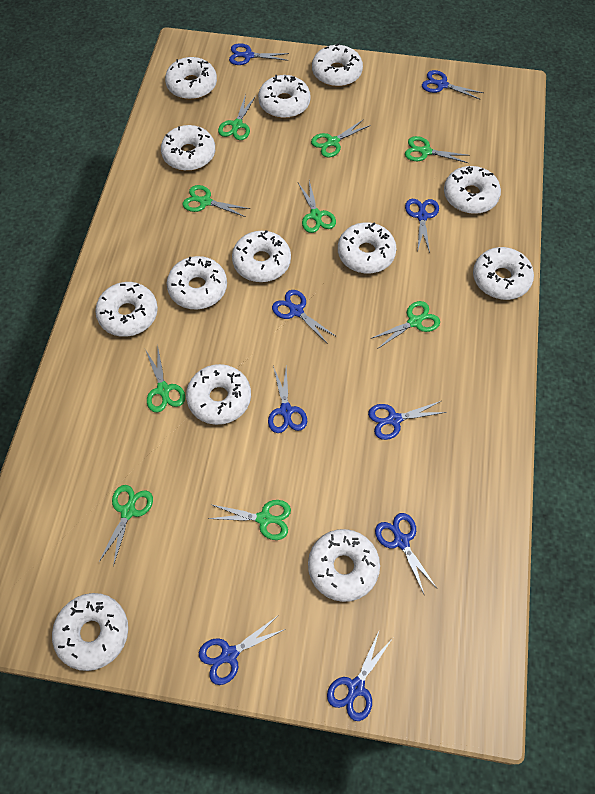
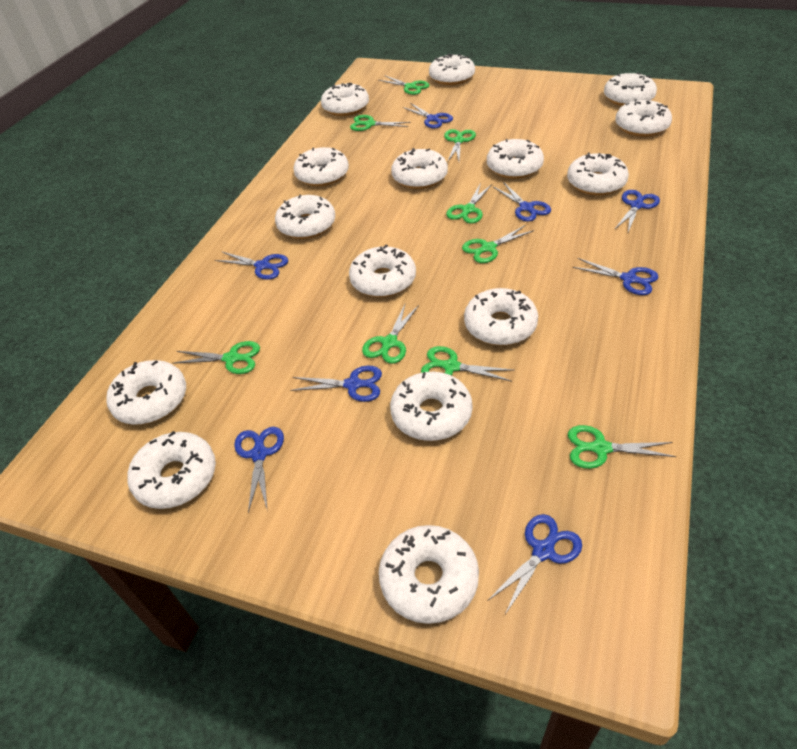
blue scissors: 9 -> 8
white donut: 13 -> 15

